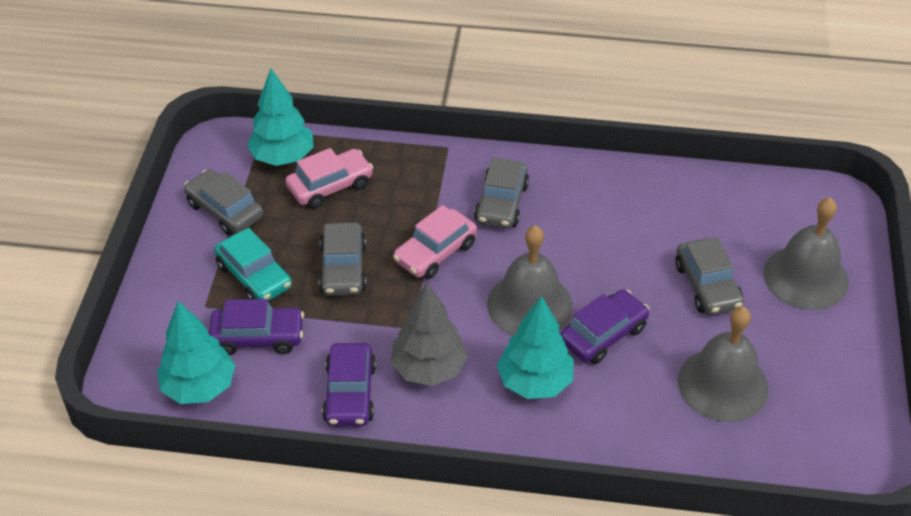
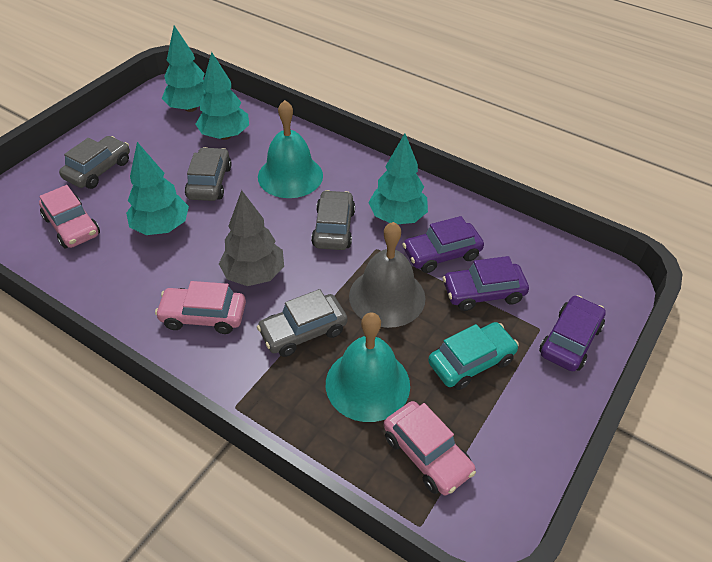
grey bell: 3 -> 1
pink car: 2 -> 3
turquoise bell: 0 -> 2
turquoise tree: 3 -> 4

